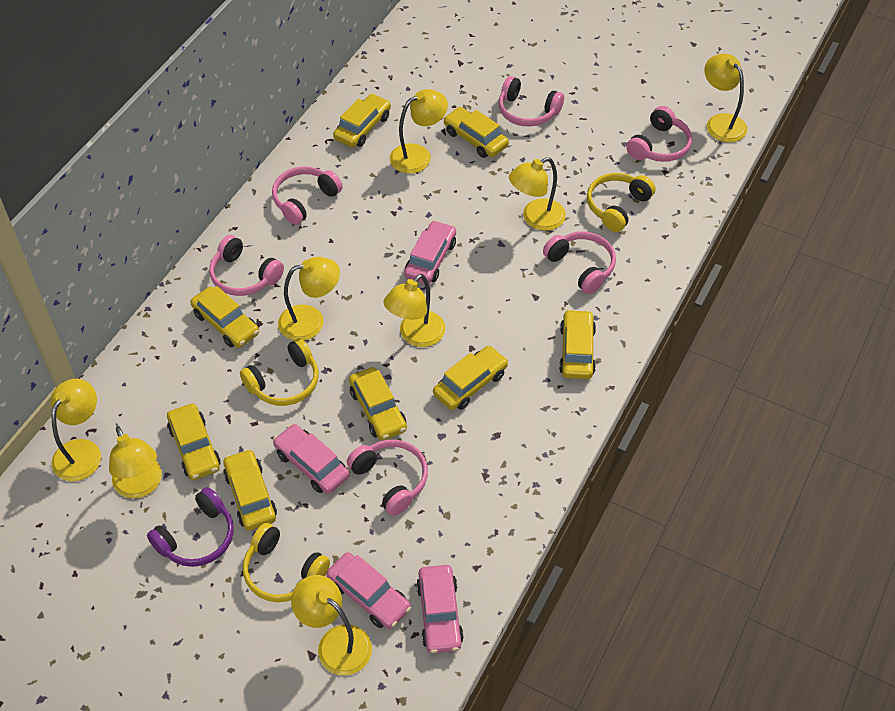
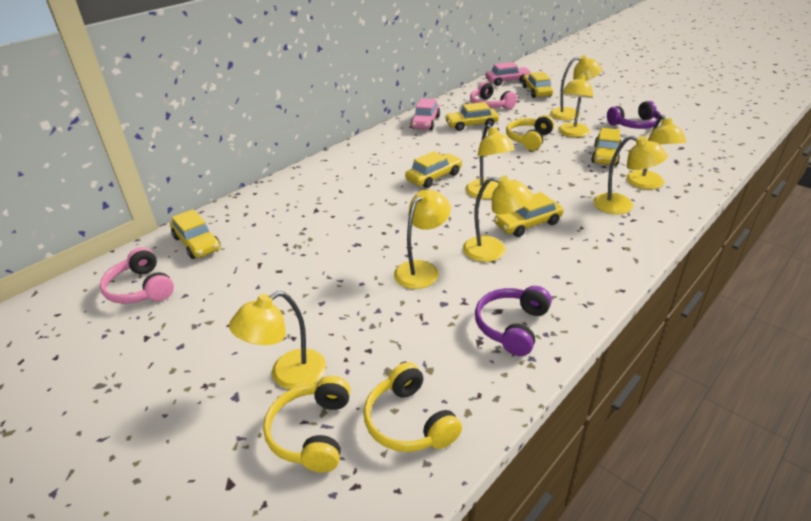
pink car: 4 -> 2
pink headphones: 6 -> 2
purple headphones: 1 -> 2
yellow car: 8 -> 6

